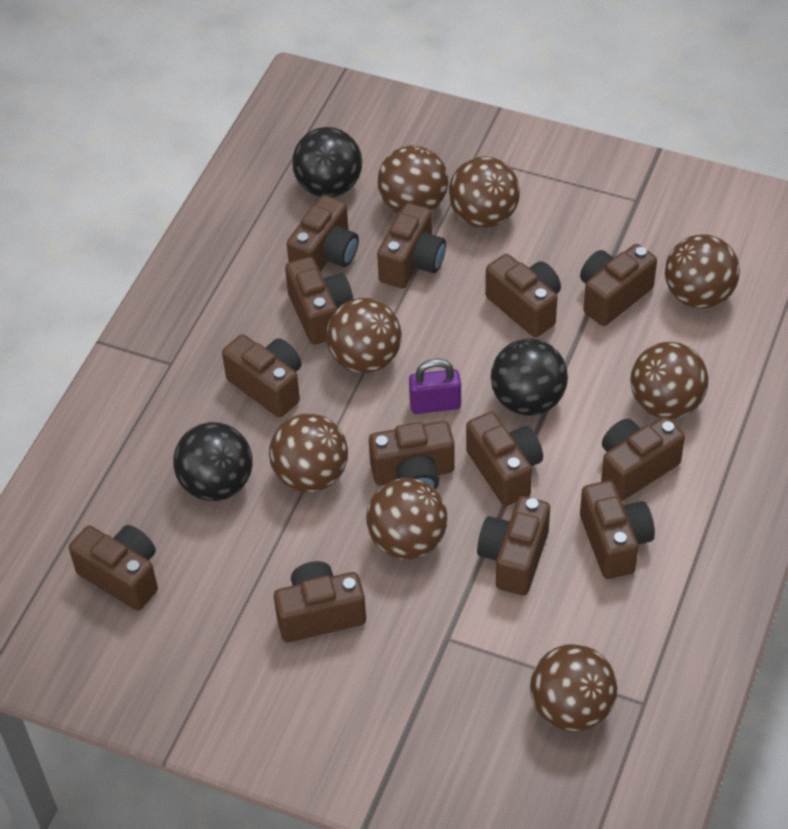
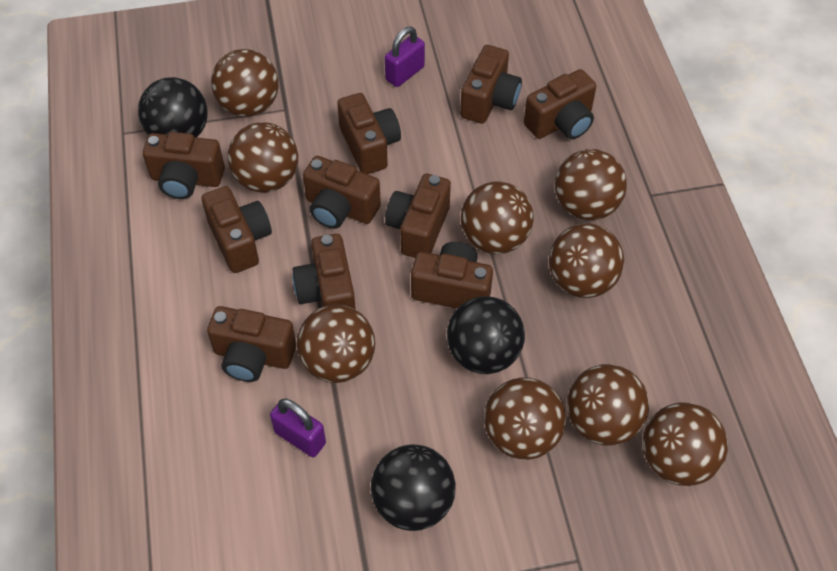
brown ball: 8 -> 9
brown camera: 13 -> 10
purple padlock: 1 -> 2

